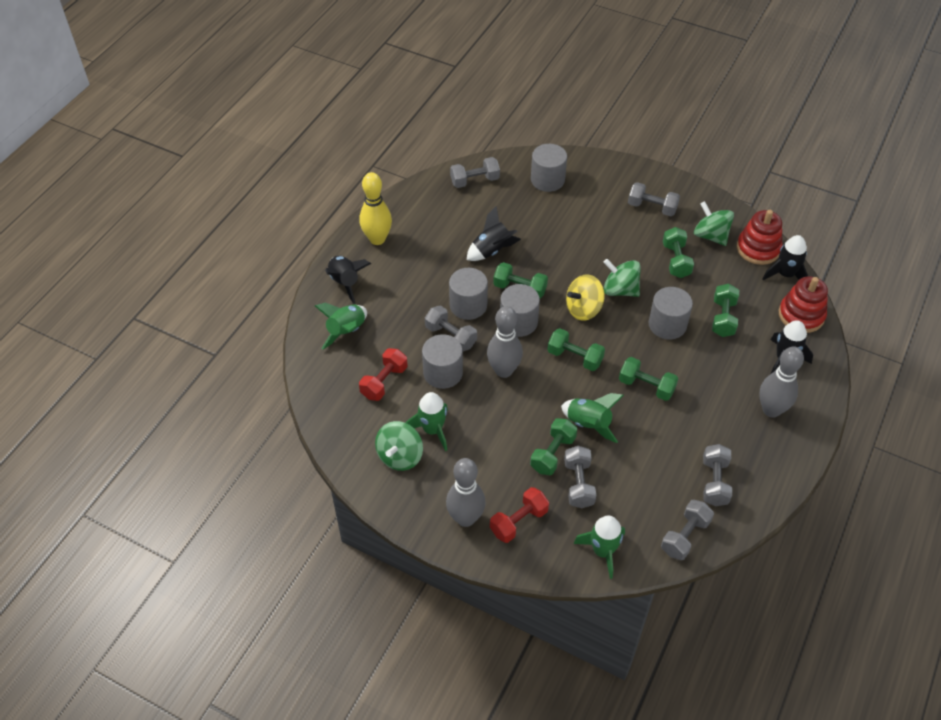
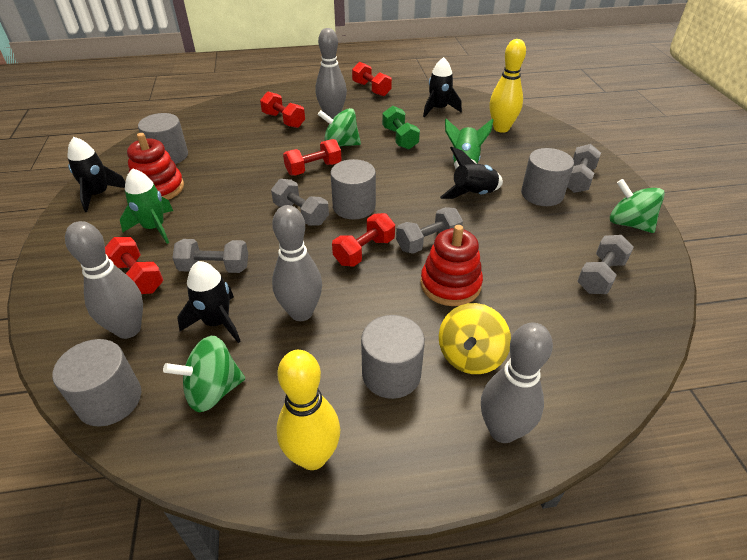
green dumbbell: 6 -> 1
green rocket: 4 -> 2
grey bowling pin: 3 -> 4
grey dumbbell: 6 -> 5
red dumbbell: 2 -> 5
yellow bowling pin: 1 -> 2

